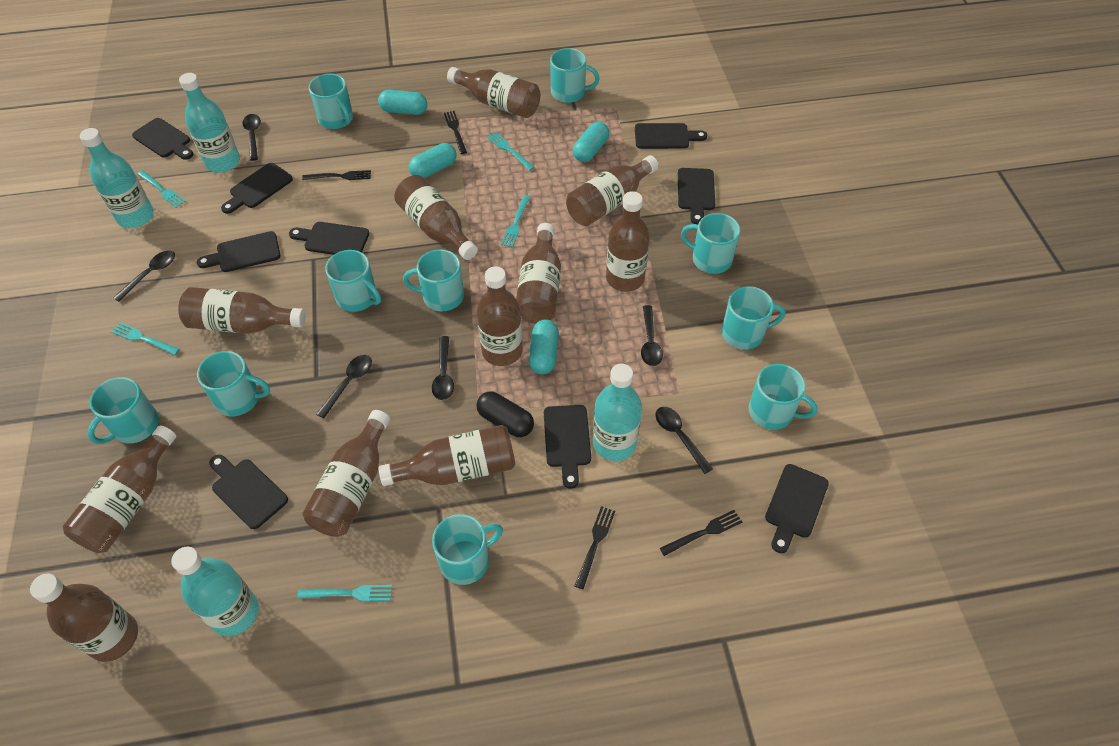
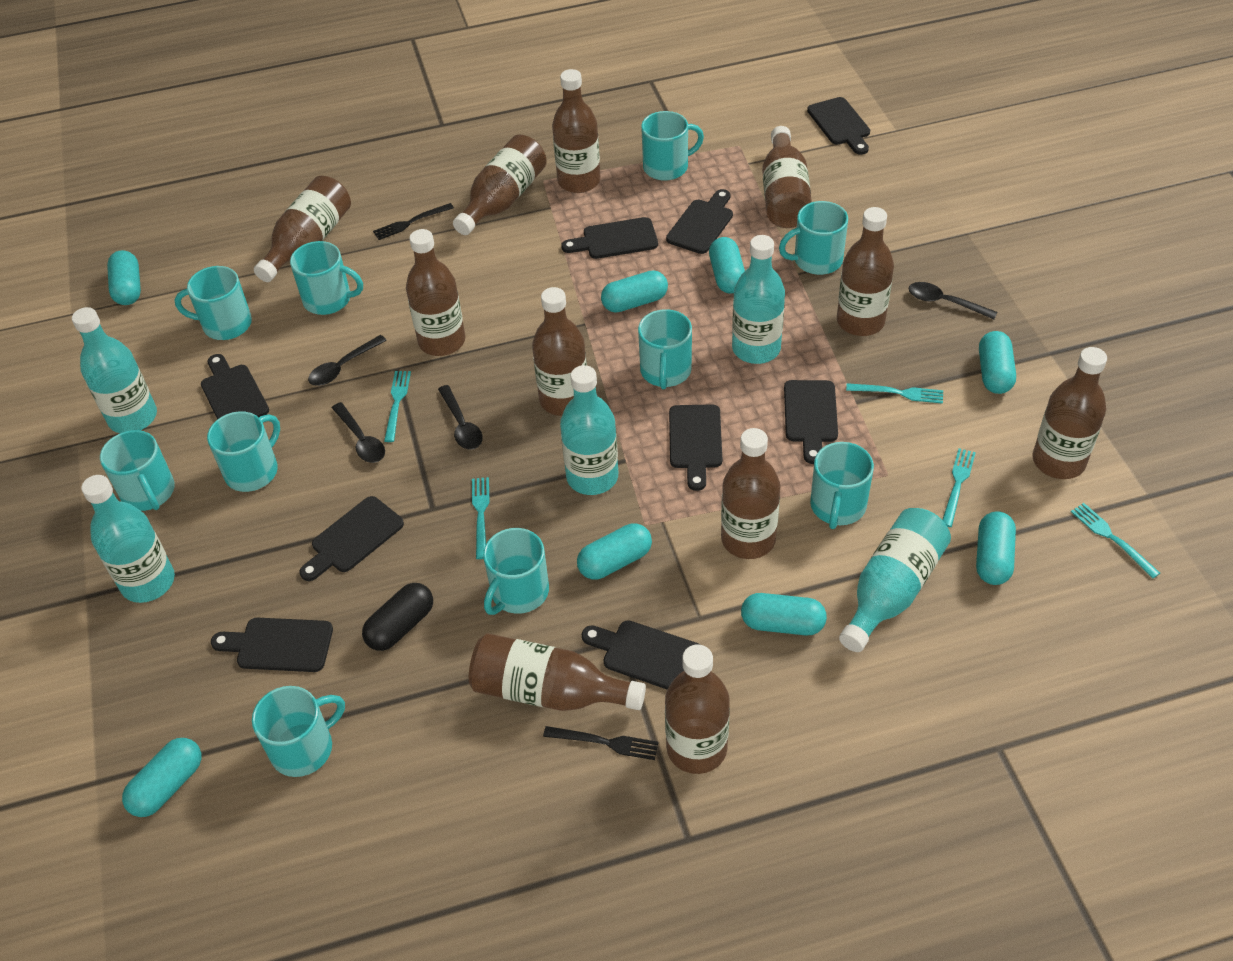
black fork: 4 -> 2
black spoon: 6 -> 4
turquoise bottle: 4 -> 5
turquoise capsule: 4 -> 8

